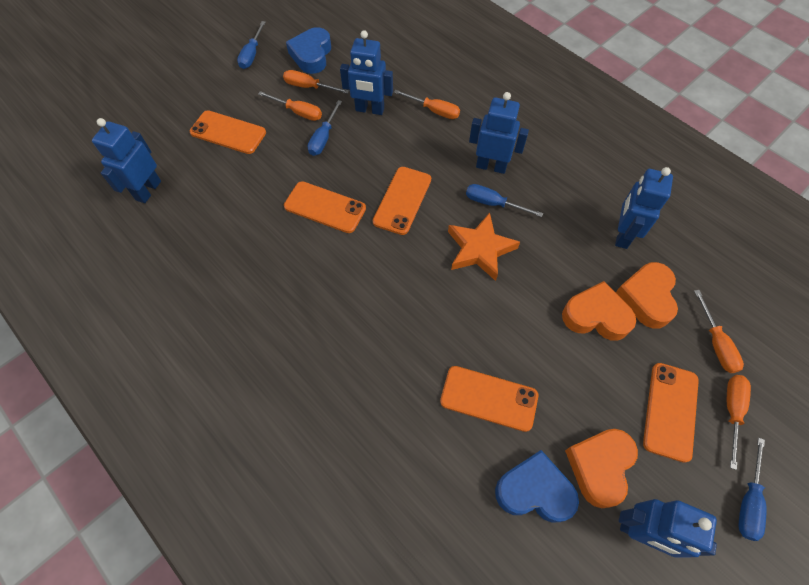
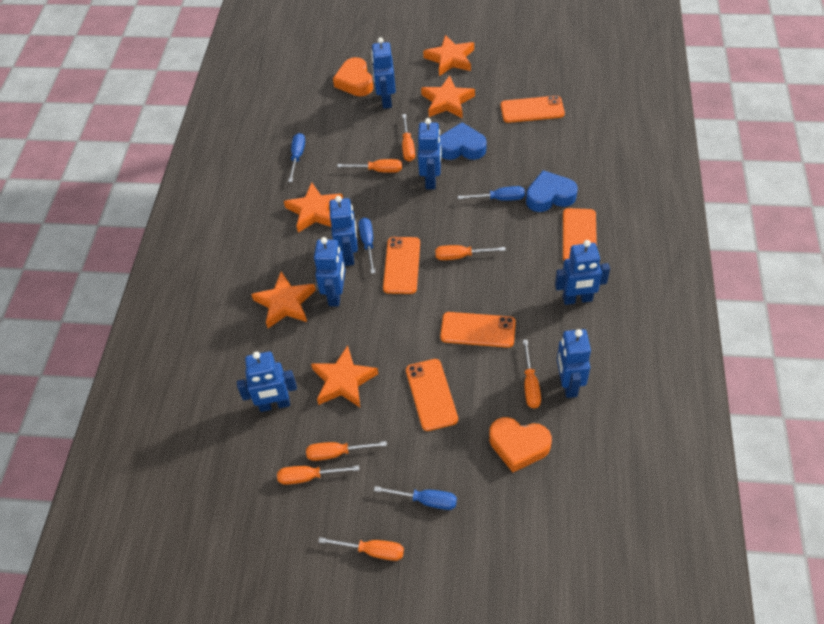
blue robot: 5 -> 7
orange heart: 3 -> 2
orange screwdriver: 5 -> 7
orange star: 1 -> 5

